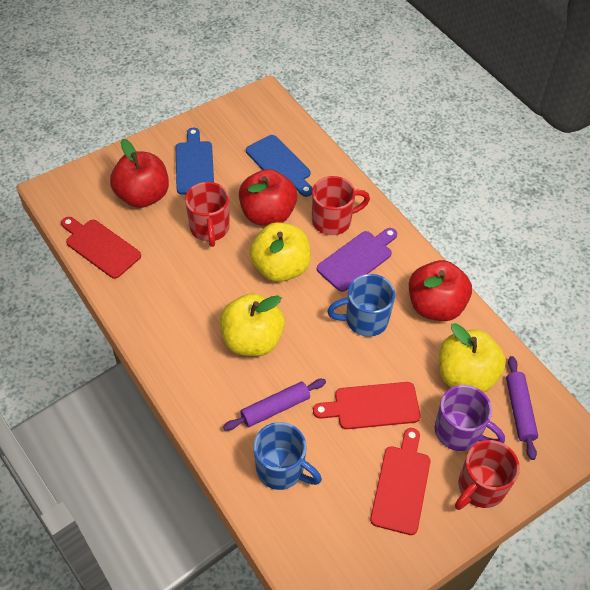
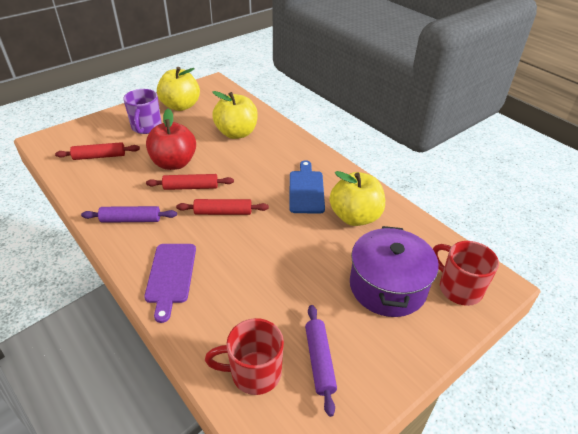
blue cutting board: 2 -> 1
blue mug: 2 -> 0
purple pot: 0 -> 1
red apple: 3 -> 1
red cutting board: 3 -> 0
red mug: 3 -> 2
red rolling pin: 0 -> 3

